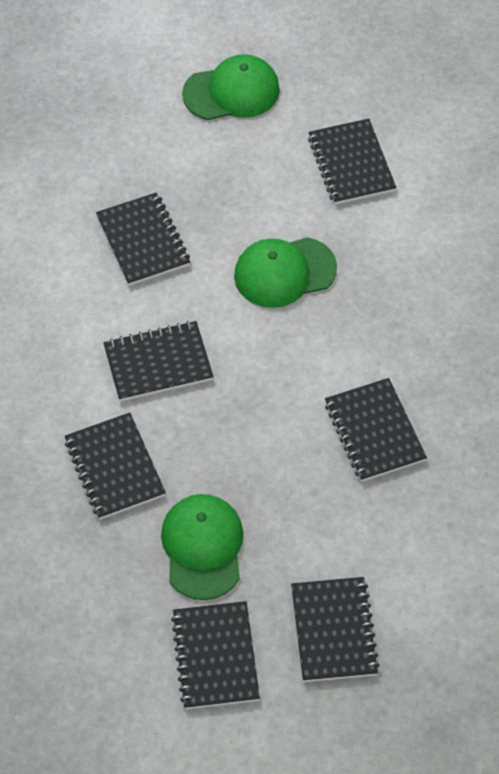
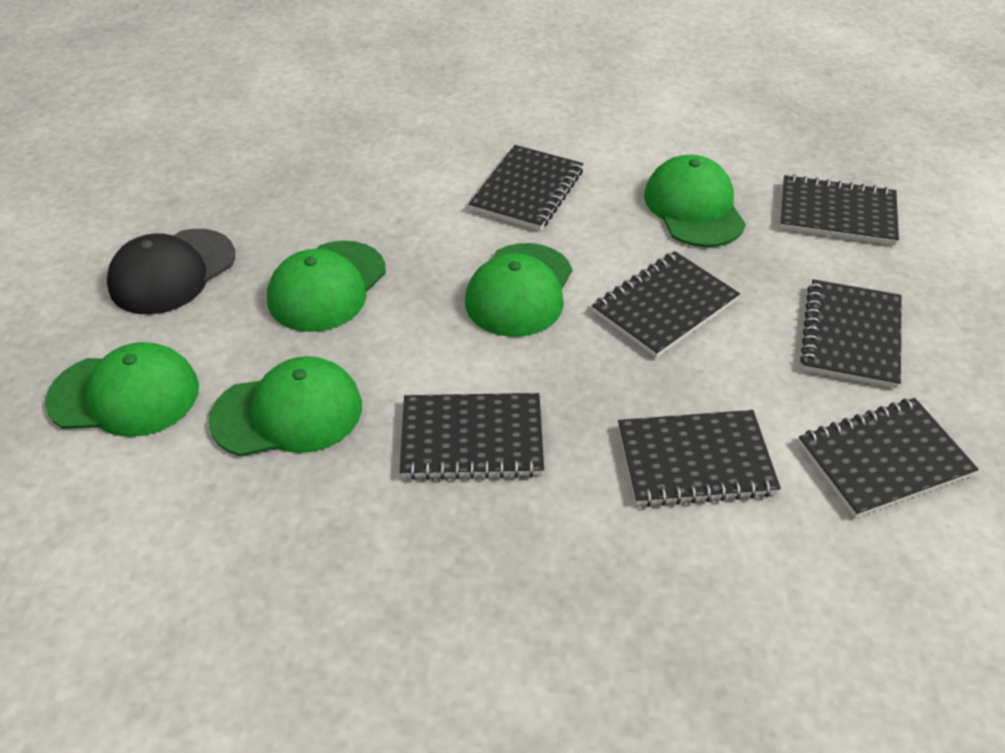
black cap: 0 -> 1
green cap: 3 -> 5

